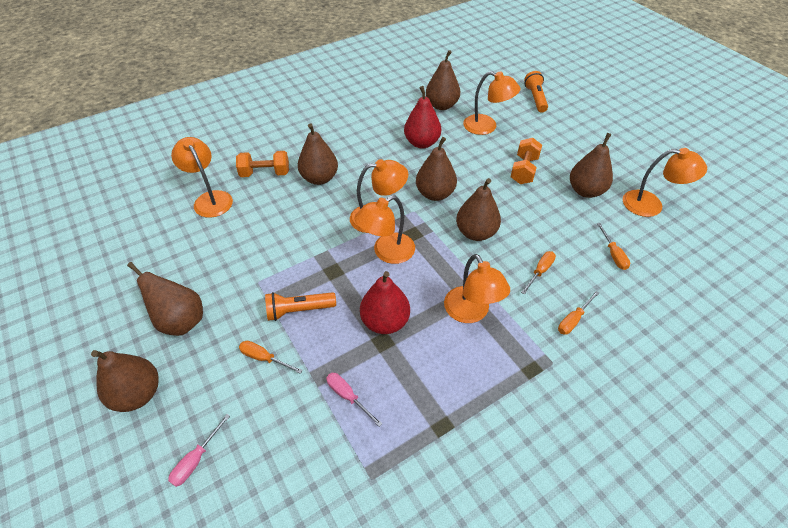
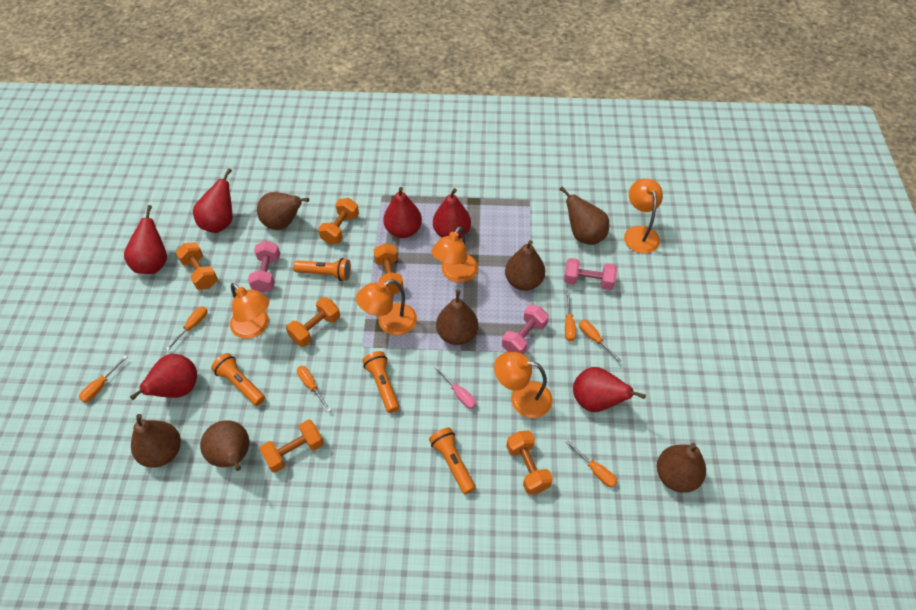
orange dumbbell: 2 -> 6
orange flashlight: 2 -> 4
orange lamp: 6 -> 5
orange screwdriver: 4 -> 6
pink dumbbell: 0 -> 3
pink screwdriver: 2 -> 1
red pear: 2 -> 6

